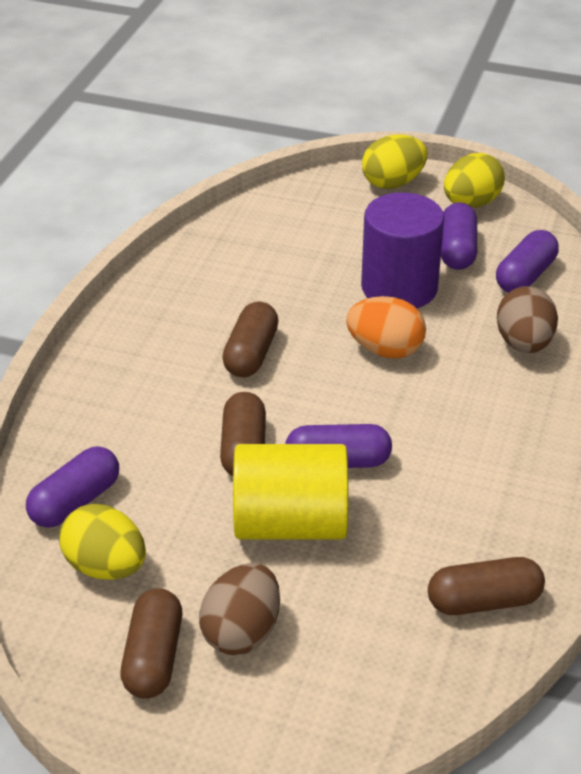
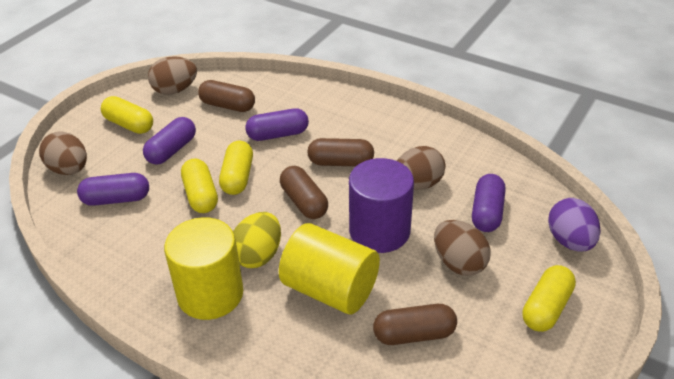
brown egg: 2 -> 4
orange egg: 1 -> 0
purple egg: 0 -> 1
yellow capsule: 0 -> 4
yellow cylinder: 1 -> 2
yellow egg: 3 -> 1

